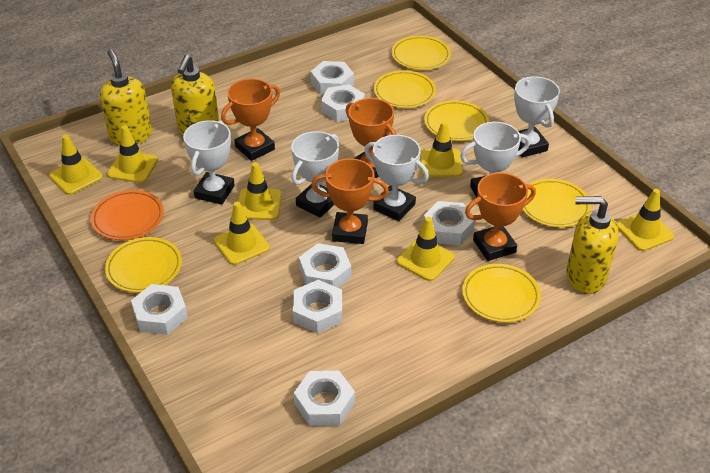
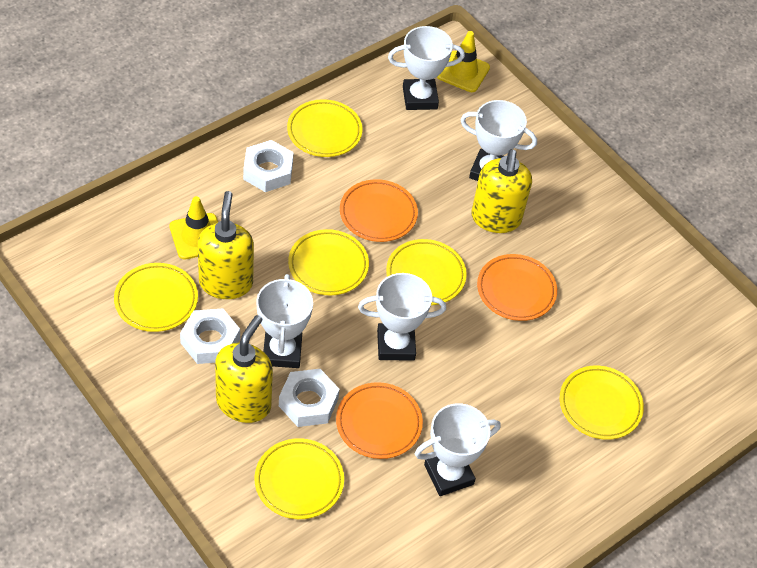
orange plate: 1 -> 3
orange trophy: 4 -> 0
white nut: 7 -> 3
yellow traffic cone: 7 -> 2

